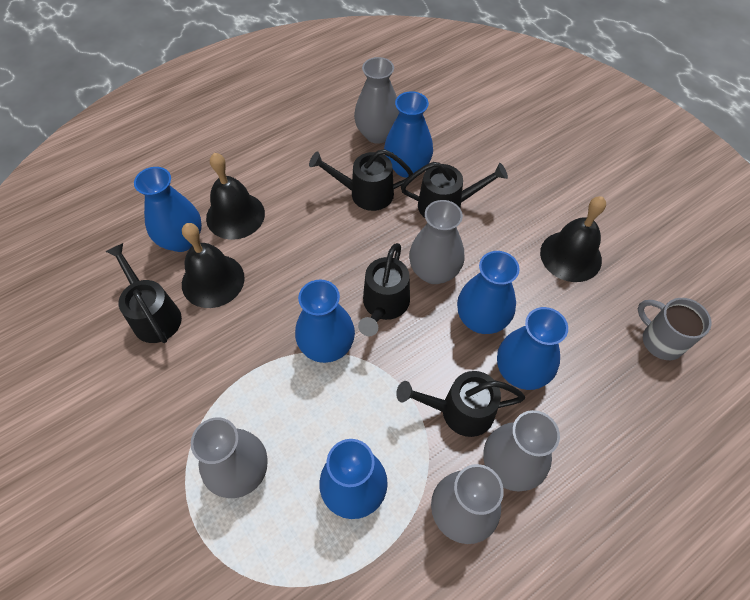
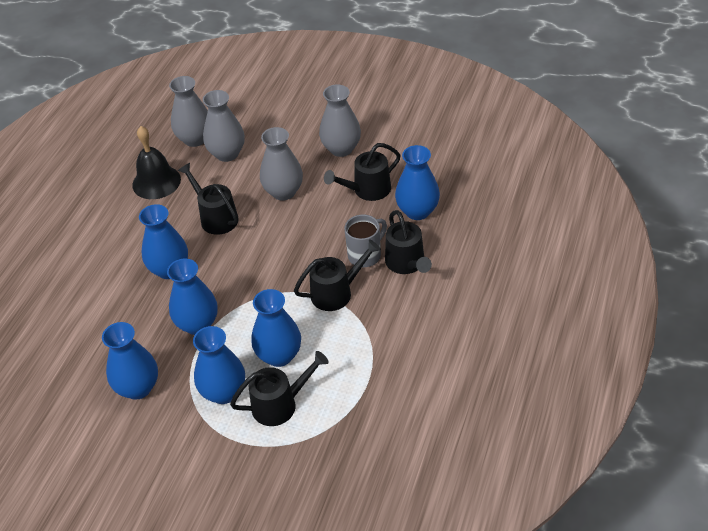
black bell: 3 -> 1
grey vase: 5 -> 4

